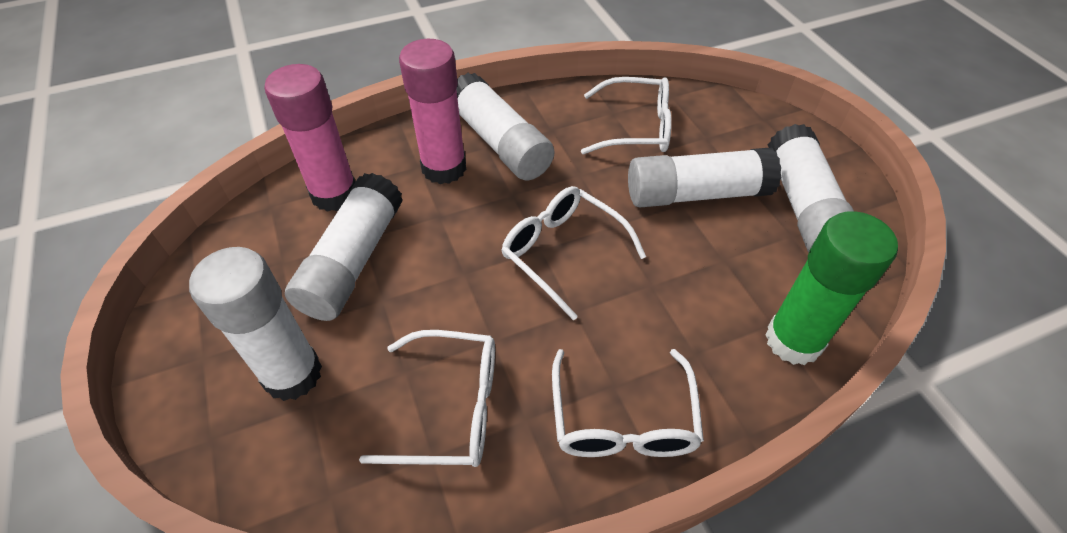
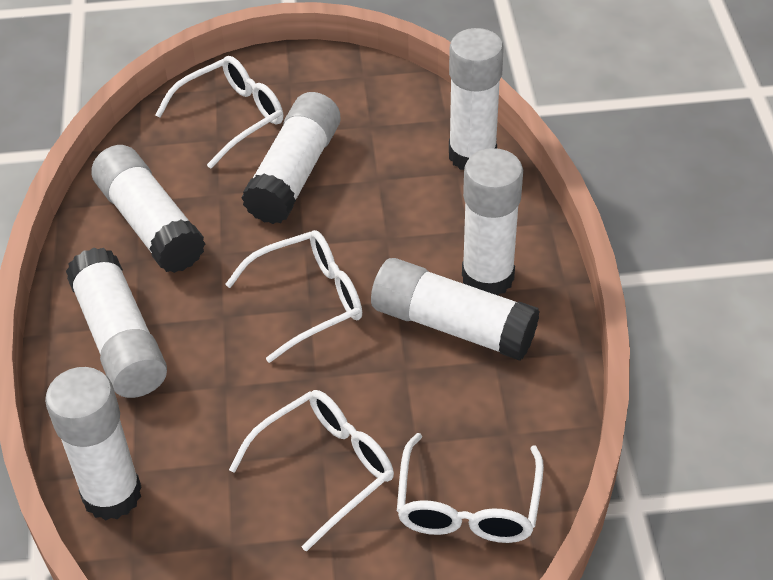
green glue stick: 1 -> 0
pink glue stick: 2 -> 0
white glue stick: 5 -> 7

